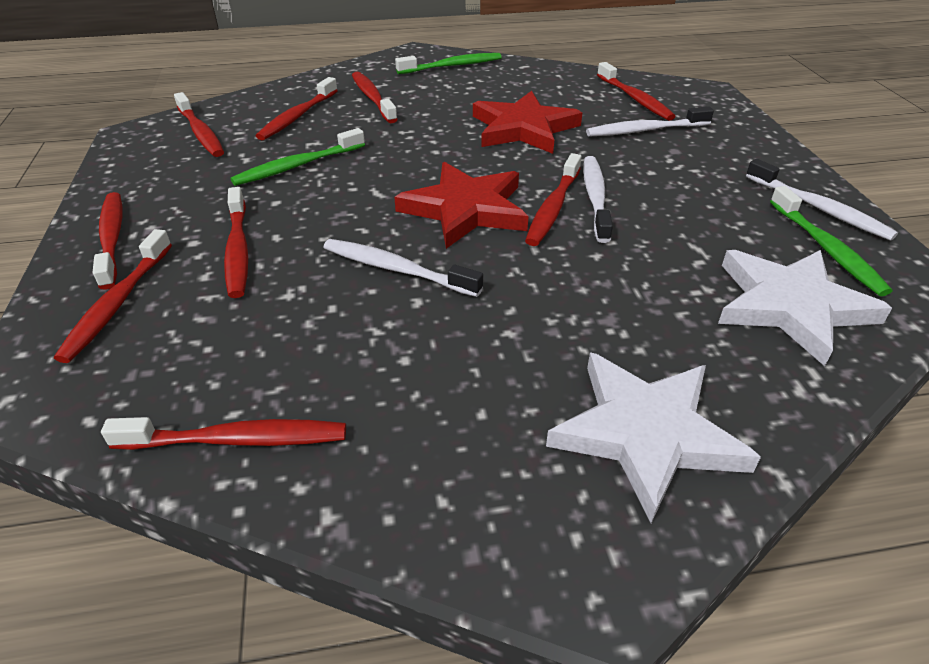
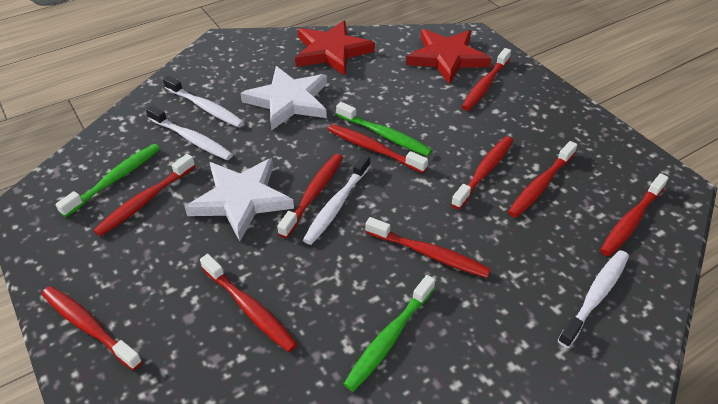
red toothbrush: 9 -> 10

